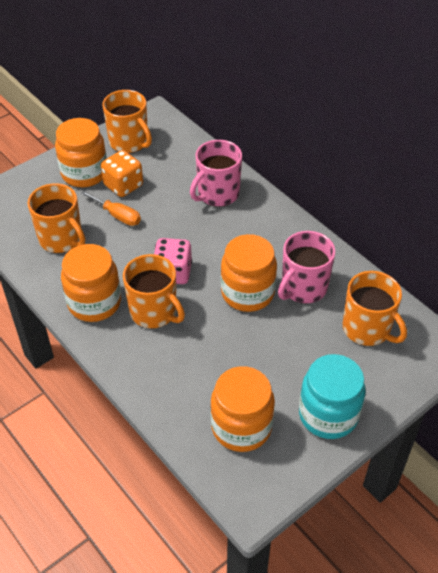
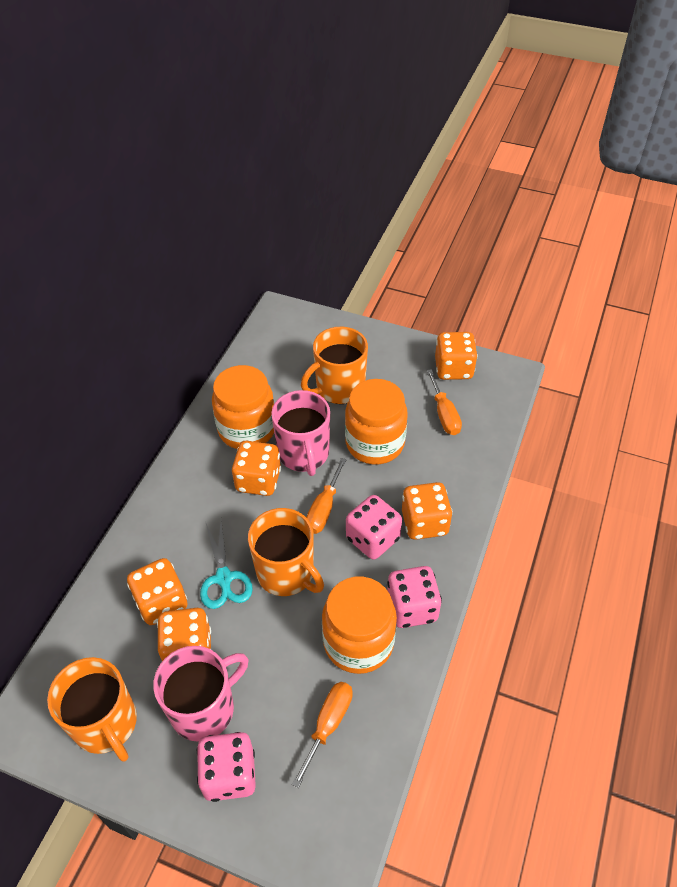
orange dice: 1 -> 5
orange jar: 4 -> 3
orange mug: 4 -> 3
orange screwdriver: 1 -> 3
pink dice: 1 -> 3
turquoise jar: 1 -> 0
turquoise scissors: 0 -> 1

